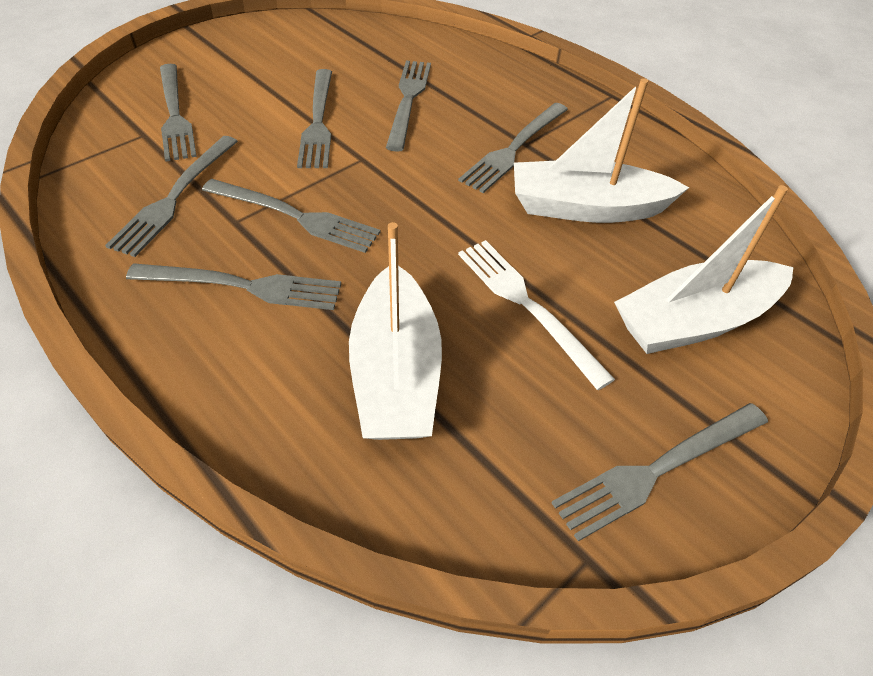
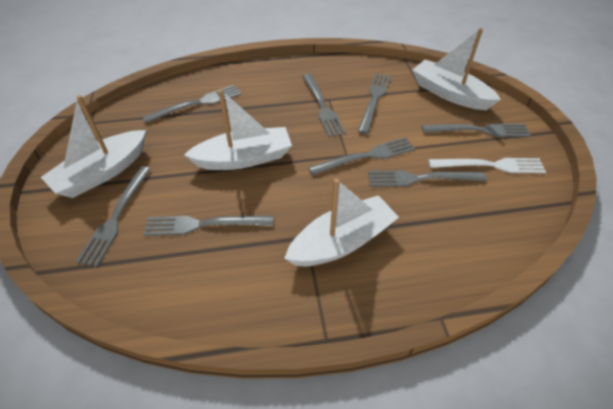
white boat: 3 -> 4

